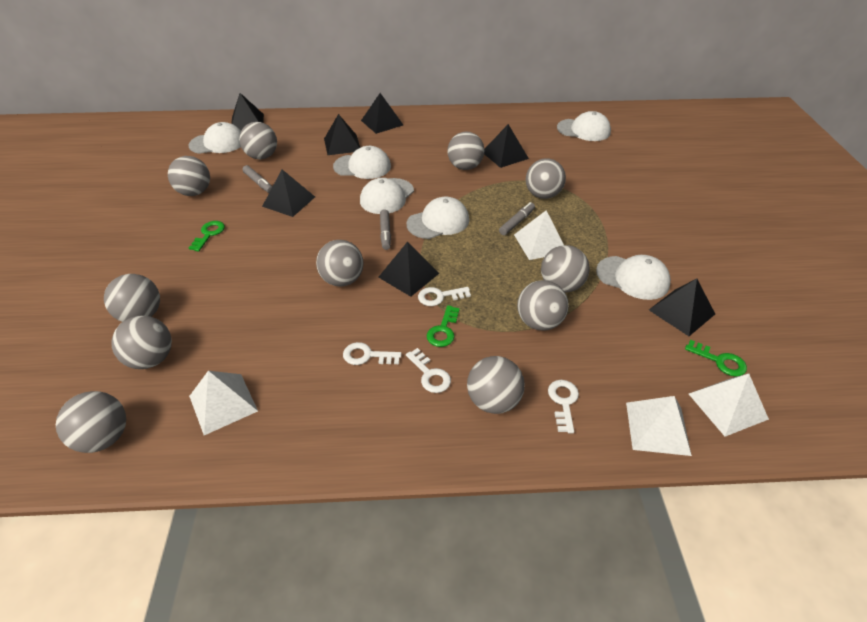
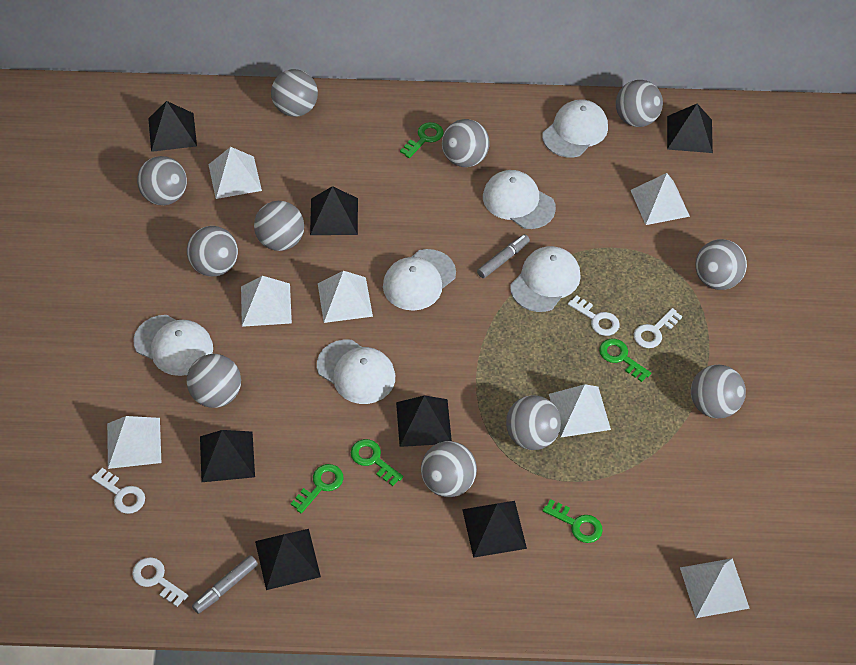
green key: 3 -> 5
grey marker: 3 -> 2
white pyramid: 4 -> 7

